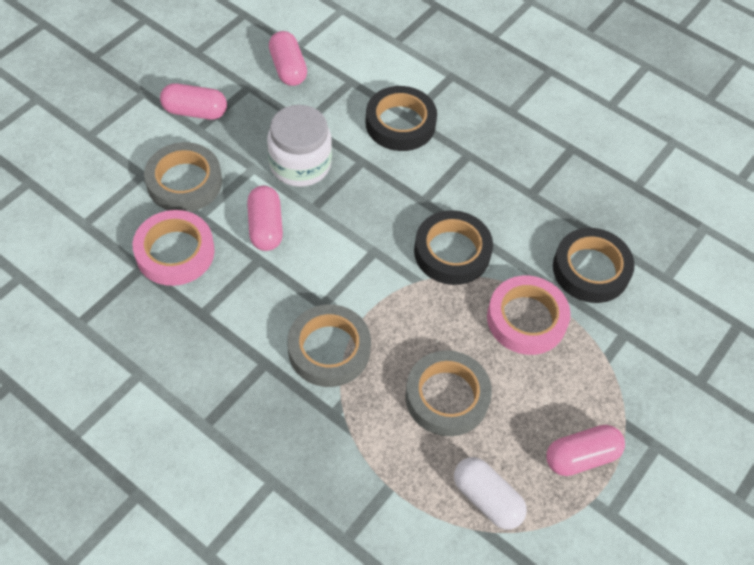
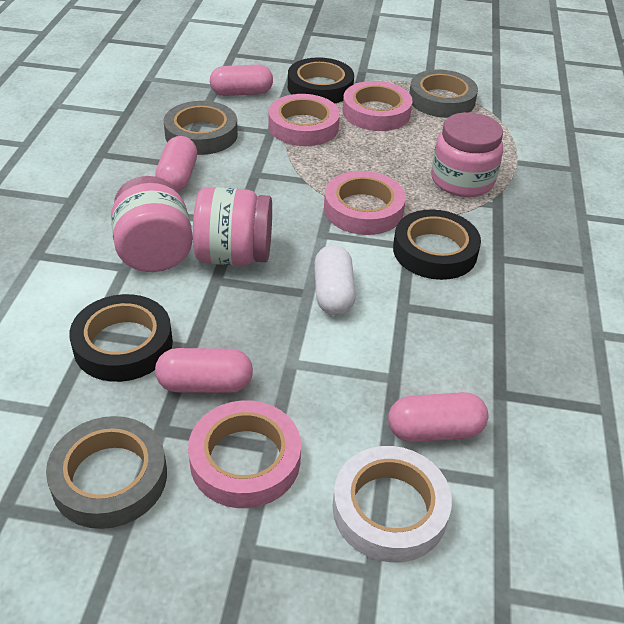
pink jar: 0 -> 3
pink tape: 2 -> 4
white jar: 1 -> 0
white tape: 0 -> 1

